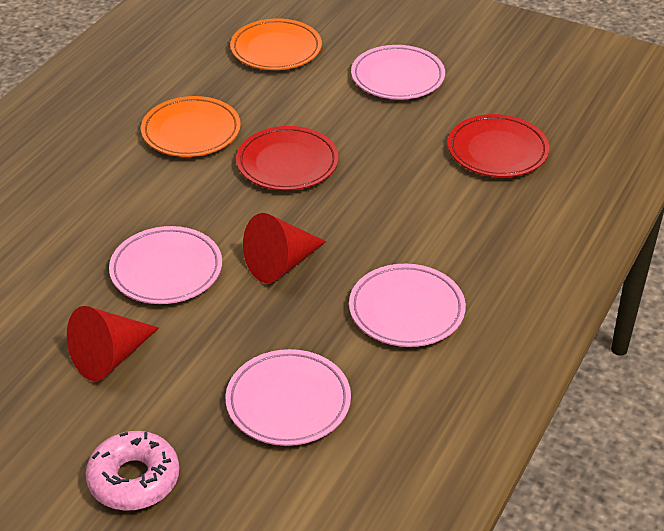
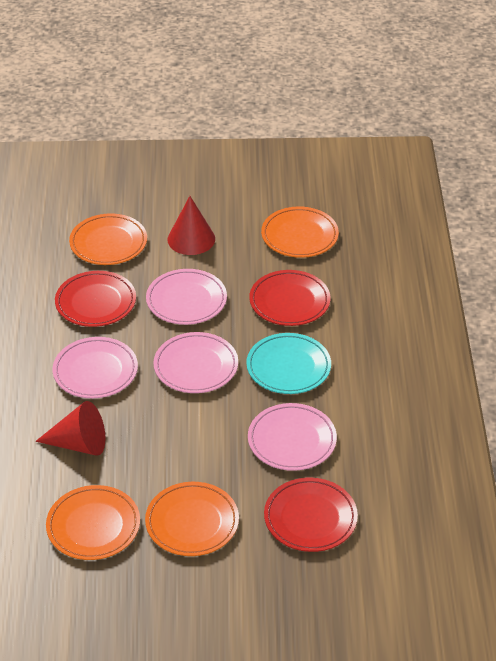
orange plate: 2 -> 4
pink donut: 1 -> 0
red plate: 2 -> 3
turquoise plate: 0 -> 1

